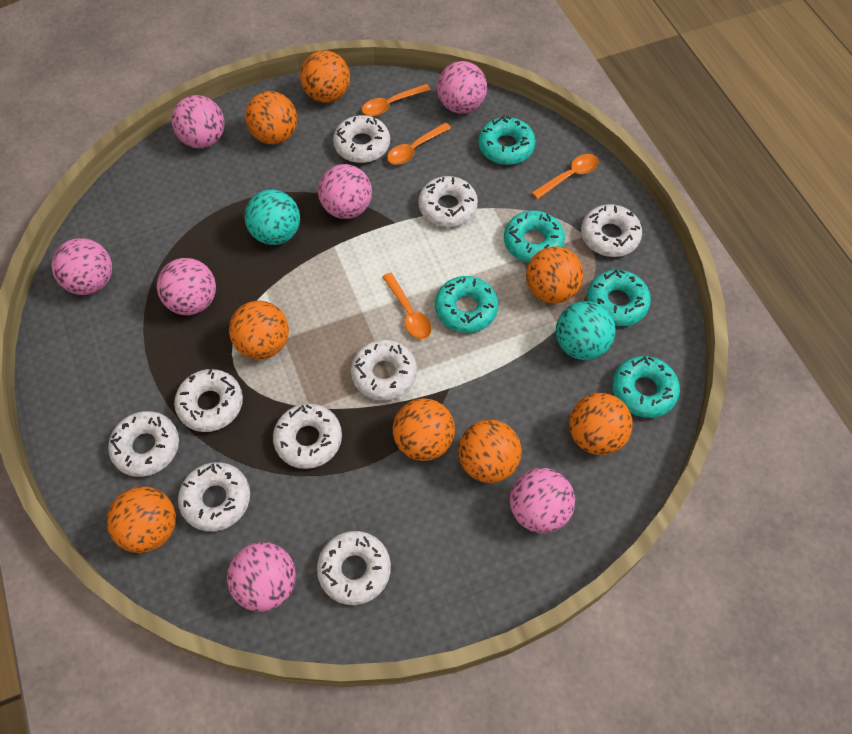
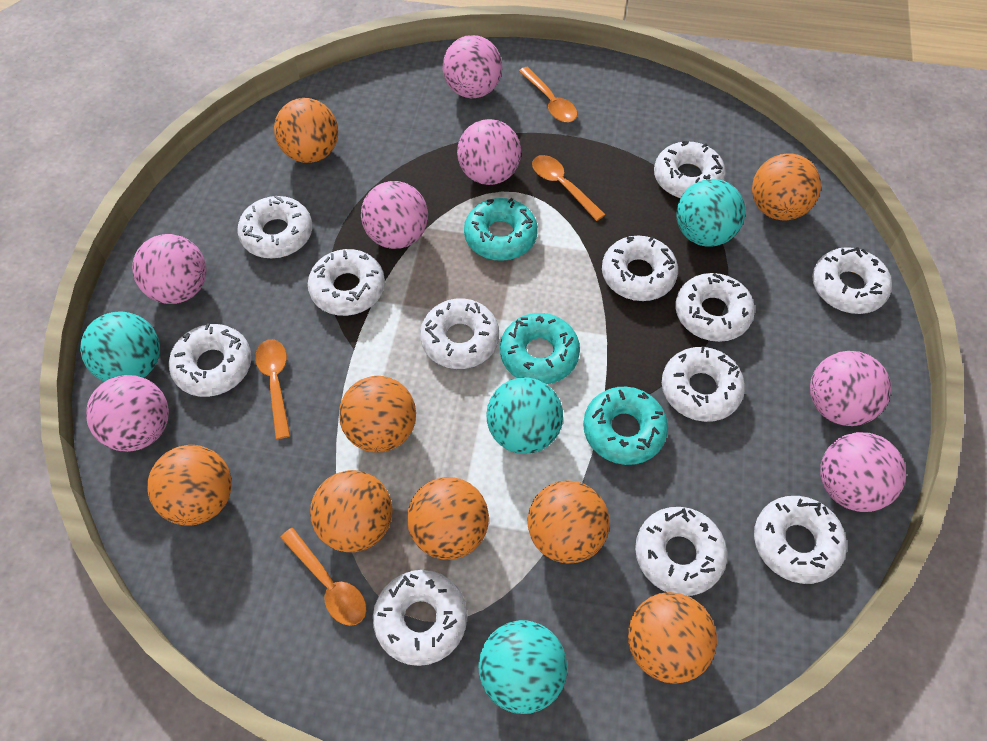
turquoise ball: 2 -> 4
turquoise donut: 5 -> 3
white donut: 9 -> 12

